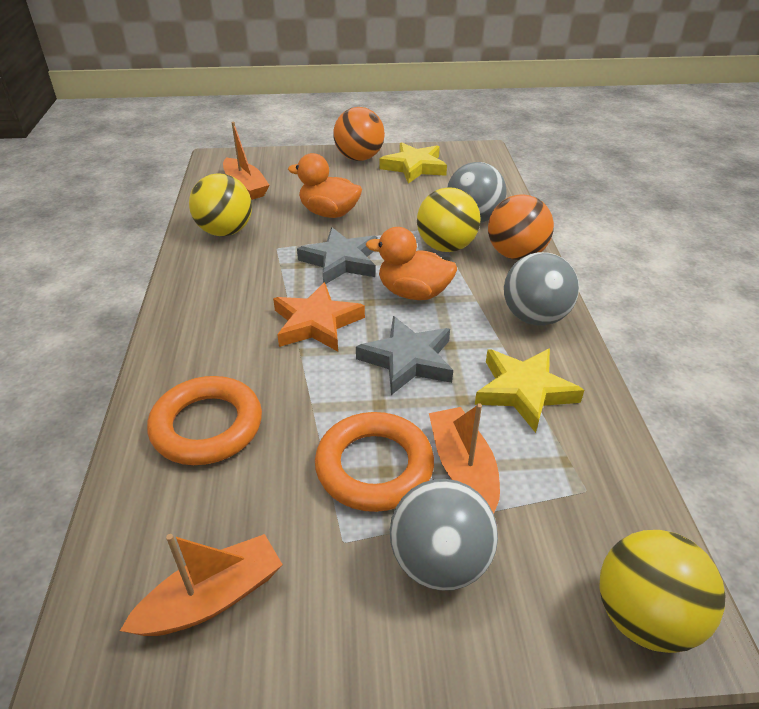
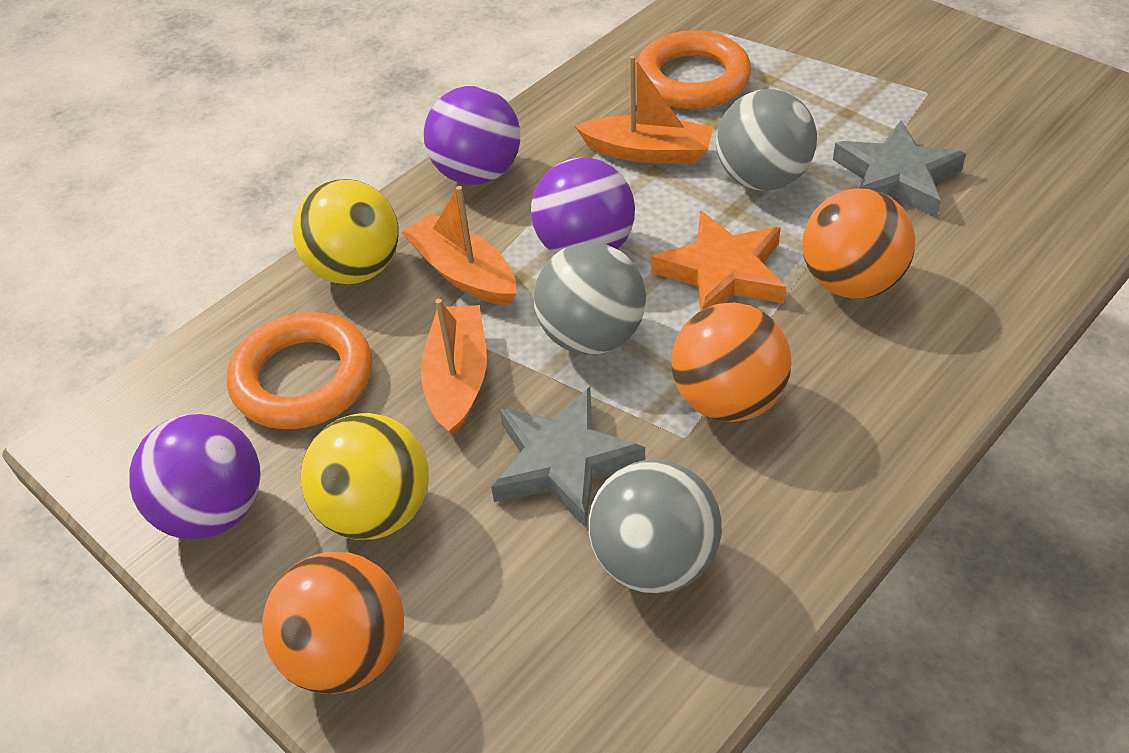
orange ball: 2 -> 3
orange duck: 2 -> 0
purple ball: 0 -> 3
yellow ball: 3 -> 2
yellow star: 2 -> 0

